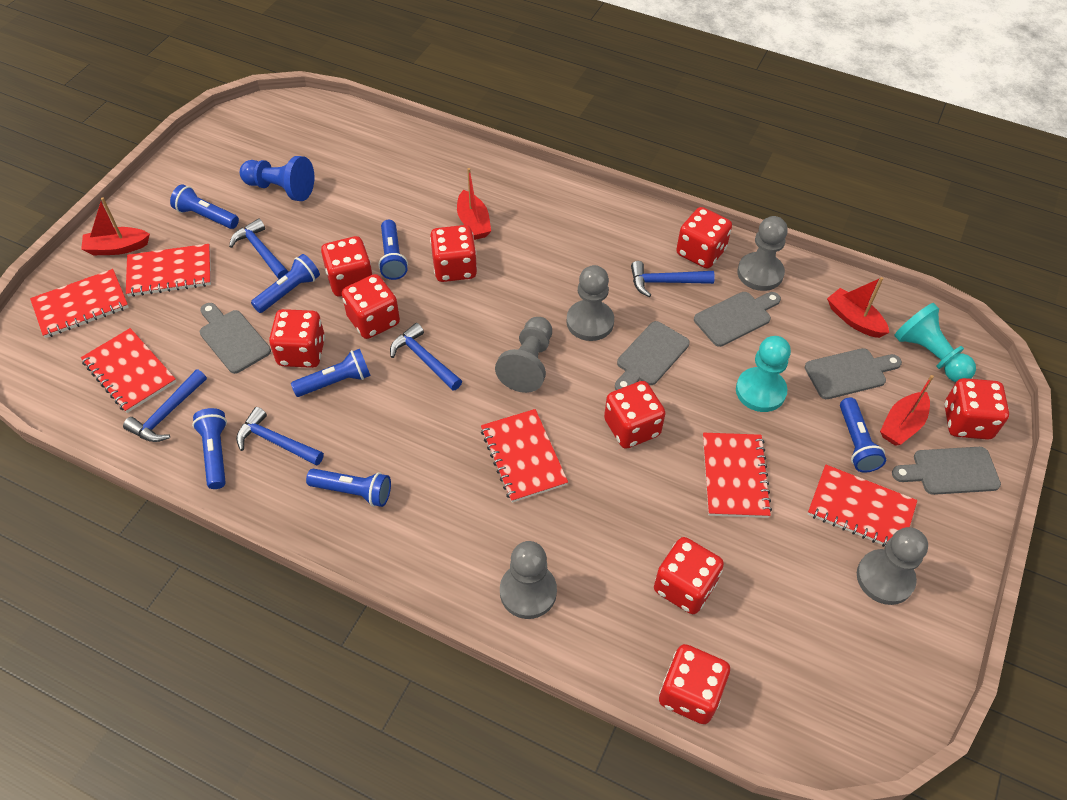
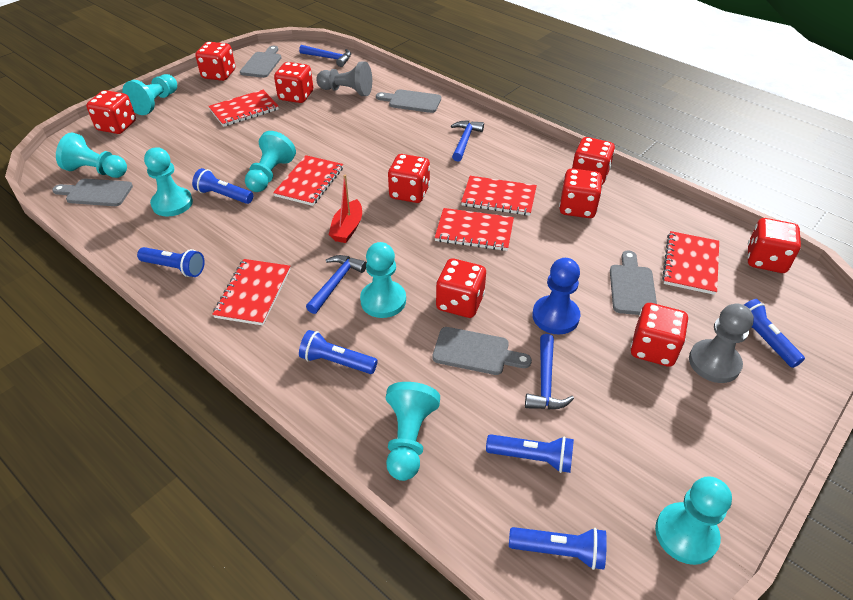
blue flashlight: 7 -> 6
blue hammer: 5 -> 4
grey pawn: 5 -> 2
red boat: 4 -> 1
turquoise pawn: 2 -> 7

